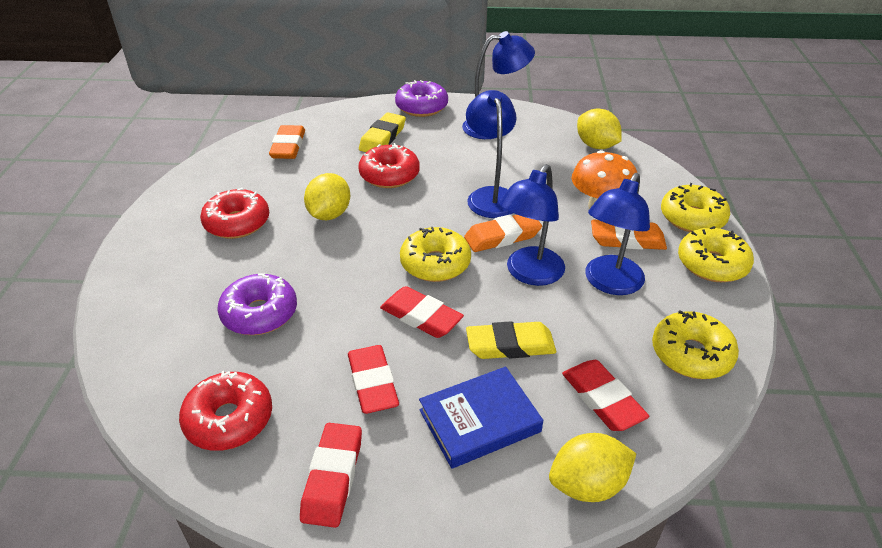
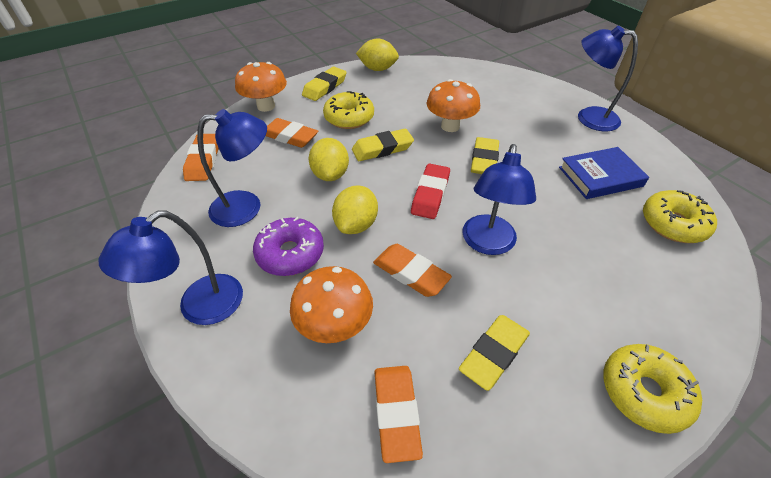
orange eraser: 3 -> 4
orange mushroom: 1 -> 3
purple donut: 2 -> 1
red donut: 3 -> 0
red eraser: 4 -> 1
yellow donut: 4 -> 3
yellow eraser: 2 -> 4

